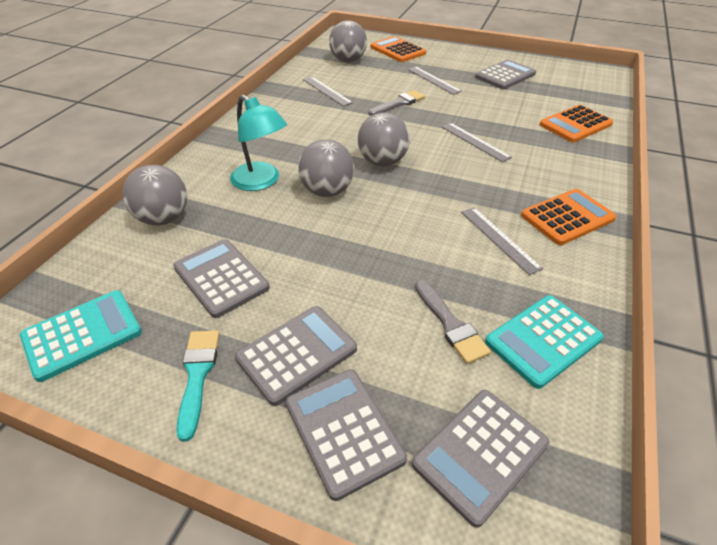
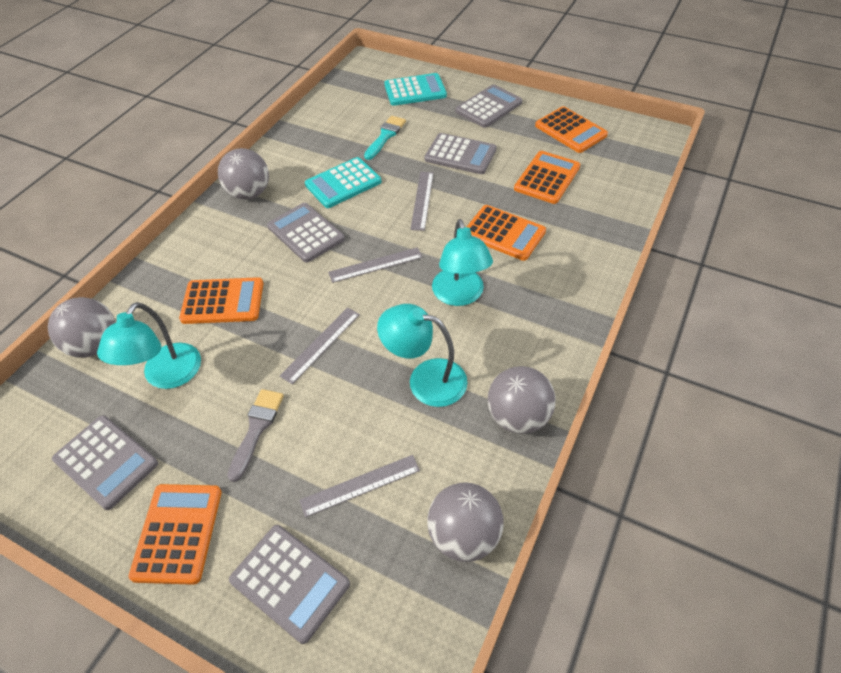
grey brush: 2 -> 1
orange calculator: 3 -> 5
turquoise lamp: 1 -> 3

